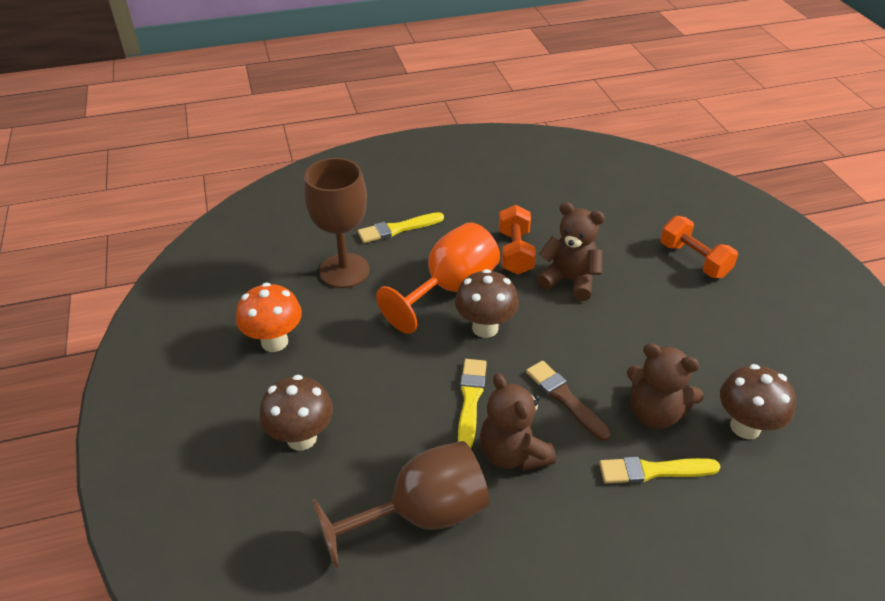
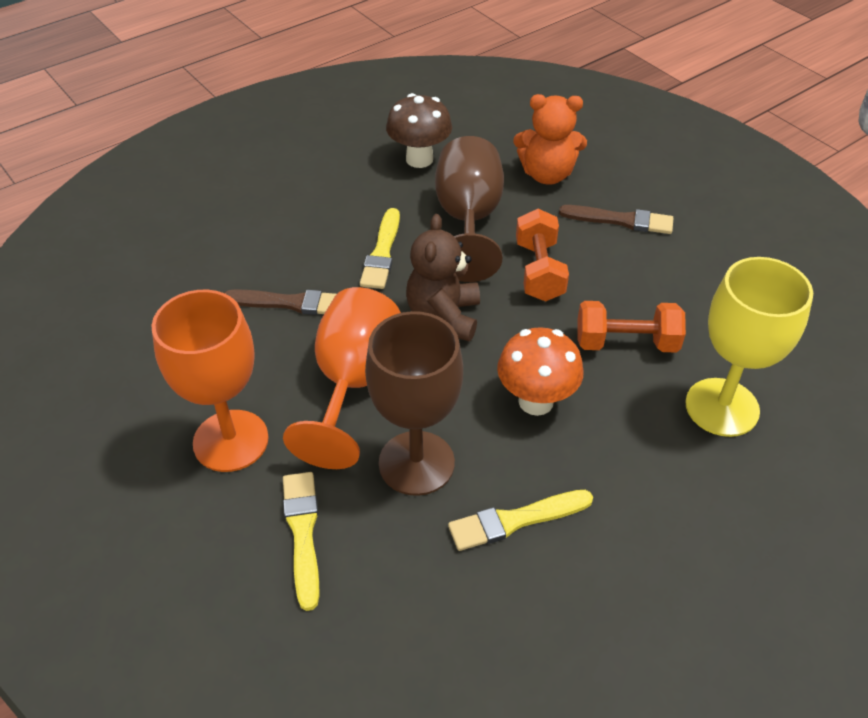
brown brush: 1 -> 2
brown mushroom: 3 -> 1
brown teddy bear: 3 -> 1
orange goblet: 1 -> 2
orange teddy bear: 0 -> 1
yellow goblet: 0 -> 1

